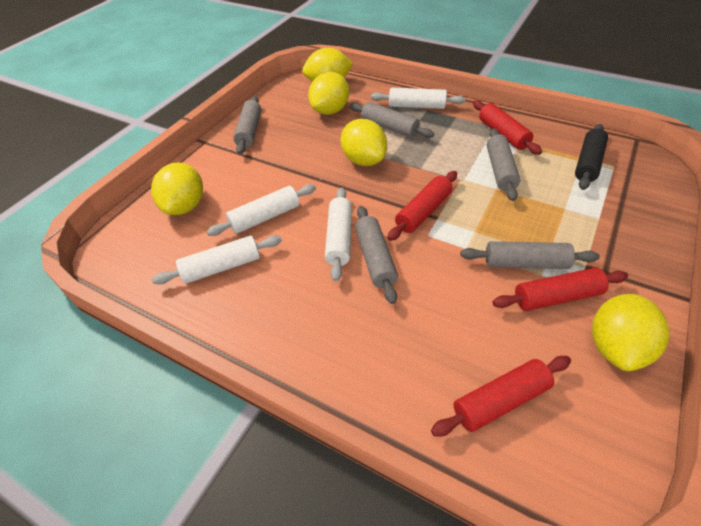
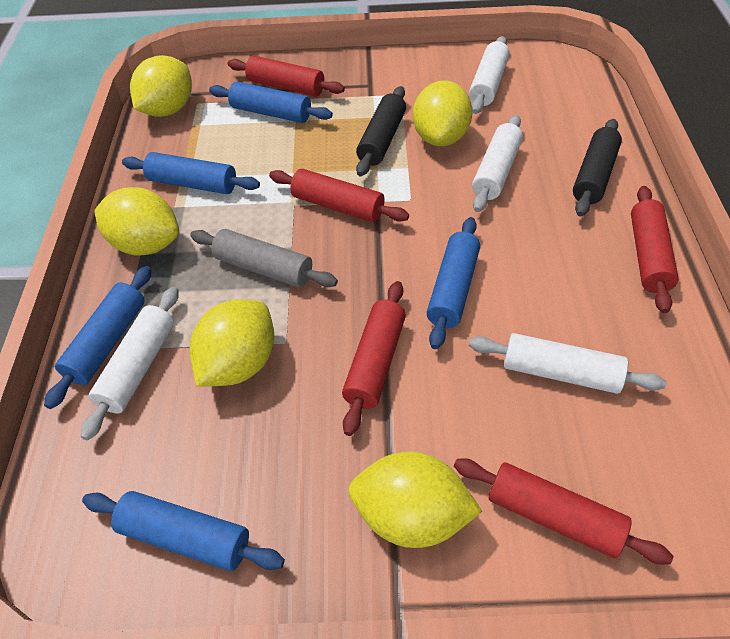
black rolling pin: 1 -> 2
blue rolling pin: 0 -> 5
grey rolling pin: 5 -> 1
red rolling pin: 4 -> 5

